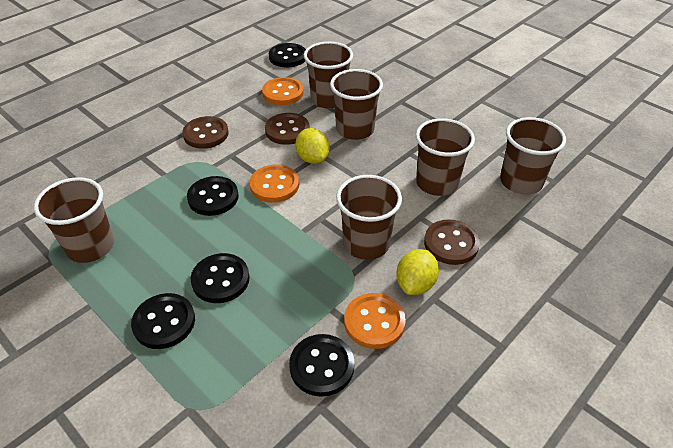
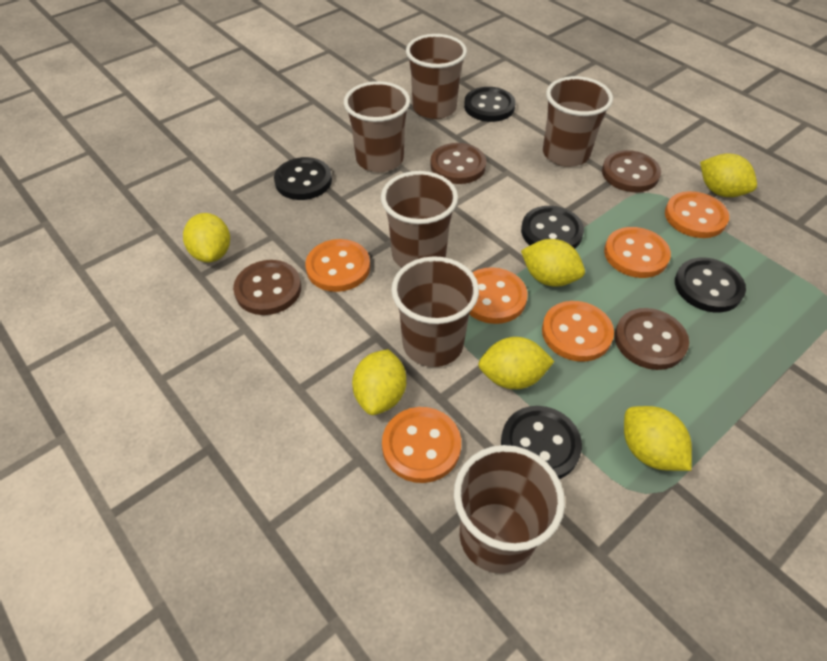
brown button: 3 -> 4
orange button: 3 -> 6
yellow lemon: 2 -> 6

